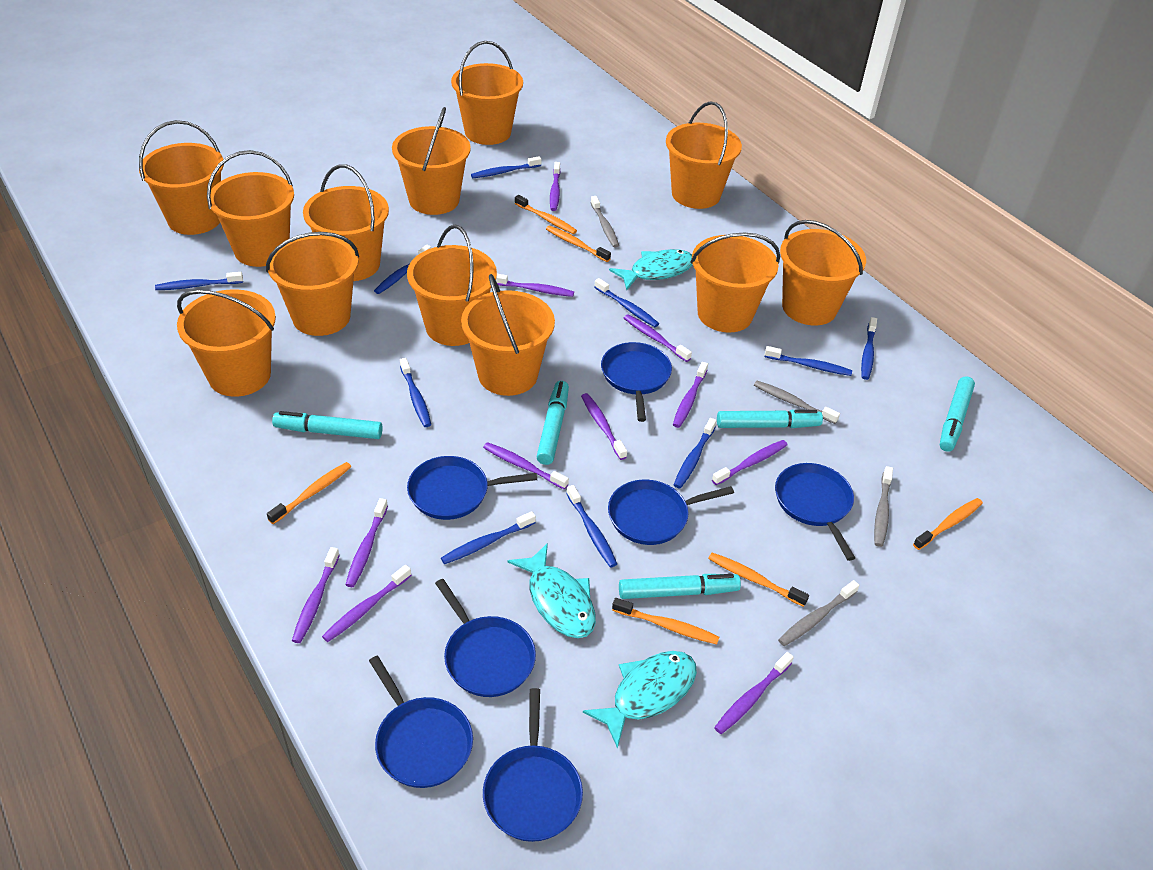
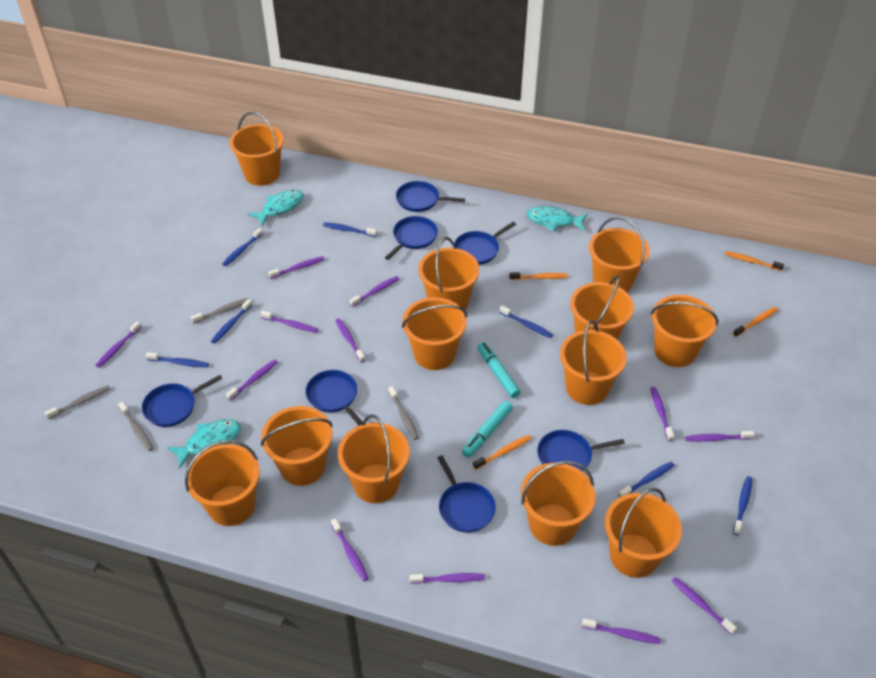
blue toothbrush: 10 -> 7
orange toothbrush: 6 -> 4
purple toothbrush: 11 -> 12
turquoise marker: 5 -> 2

